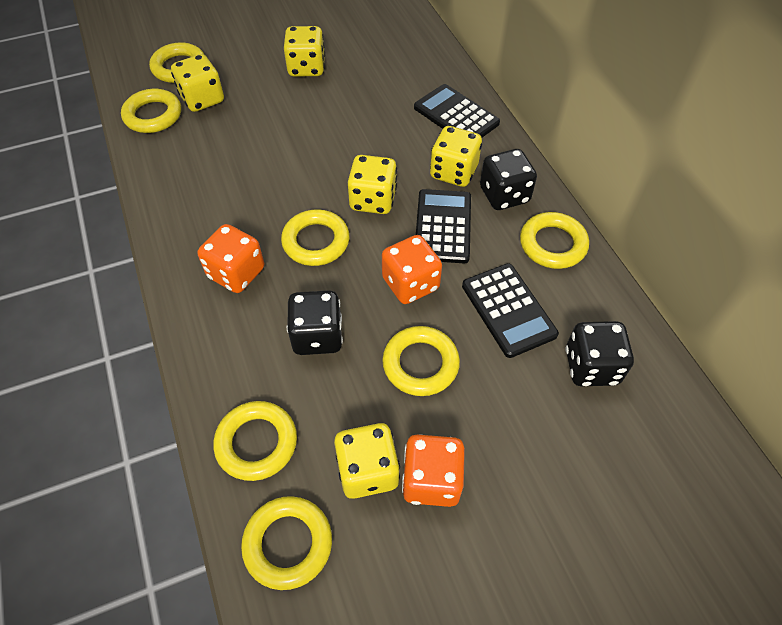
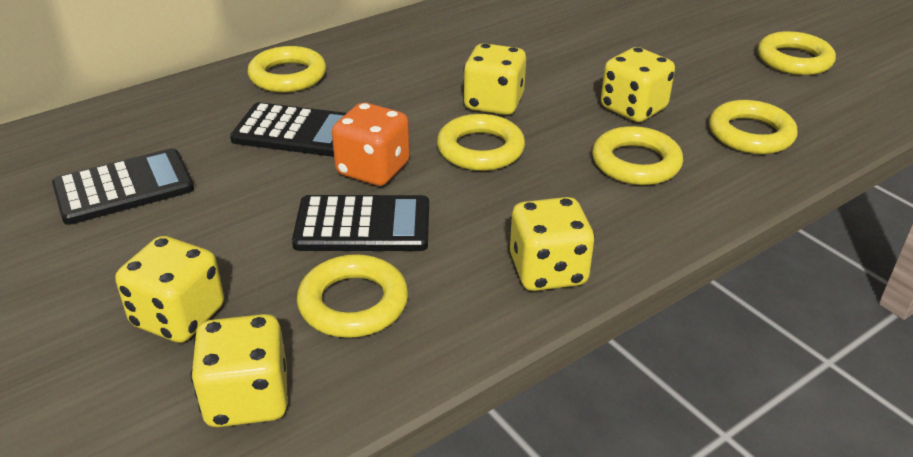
black dice: 3 -> 0
orange dice: 3 -> 1
yellow ring: 7 -> 6

